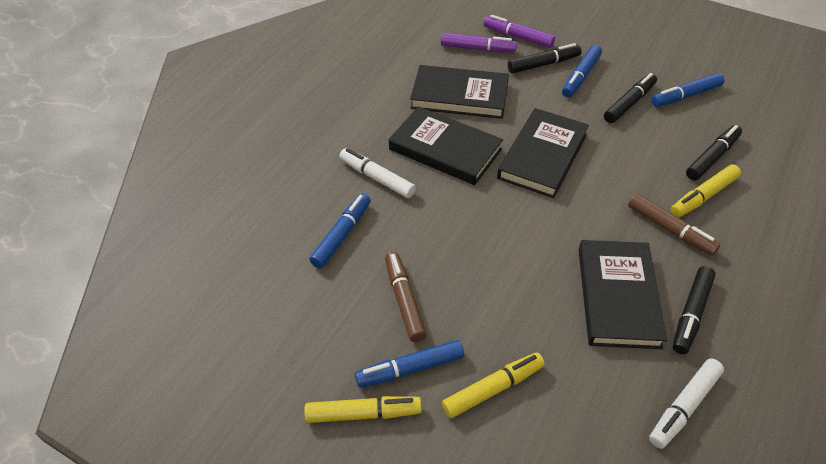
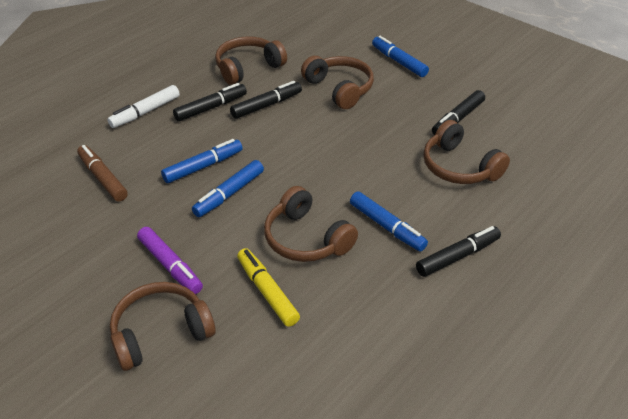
black book: 4 -> 0
brown headphones: 0 -> 5
brown marker: 2 -> 1
purple marker: 2 -> 1
white marker: 2 -> 1
yellow marker: 3 -> 1

